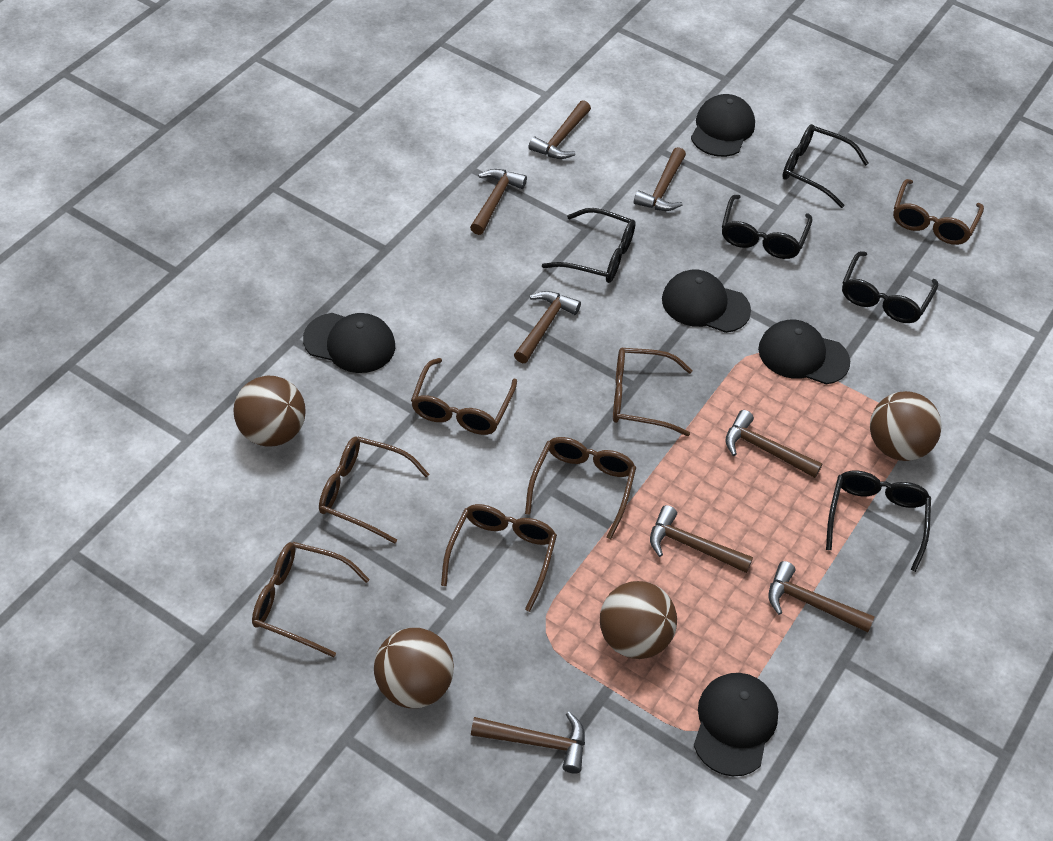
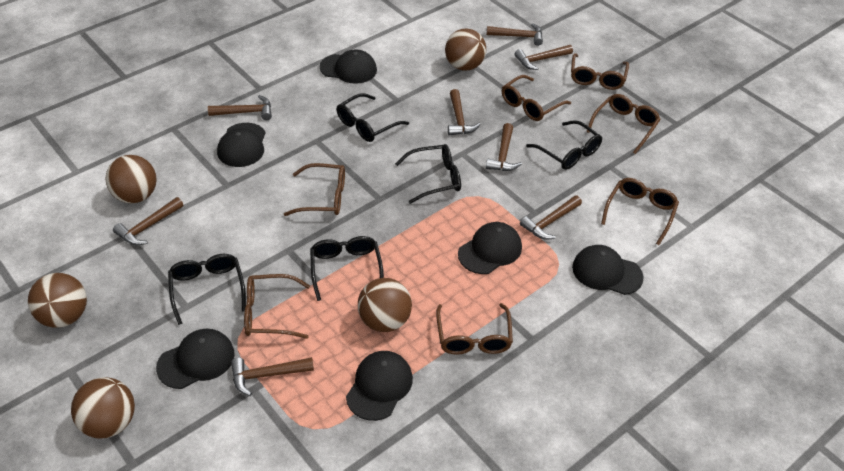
black cap: 5 -> 6
brown ball: 4 -> 5

